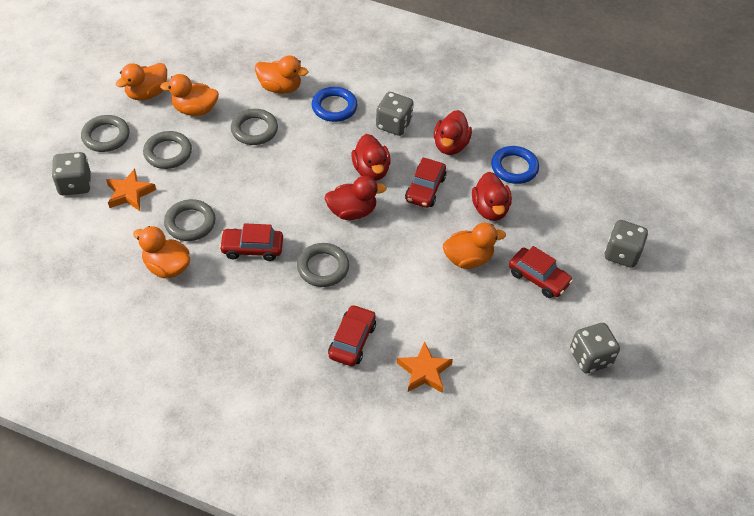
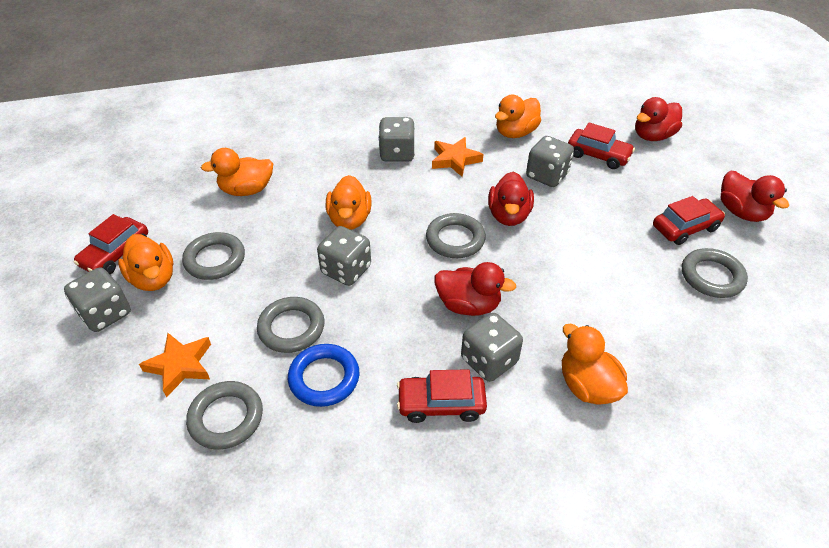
blue ring: 2 -> 1
grey dice: 4 -> 5

